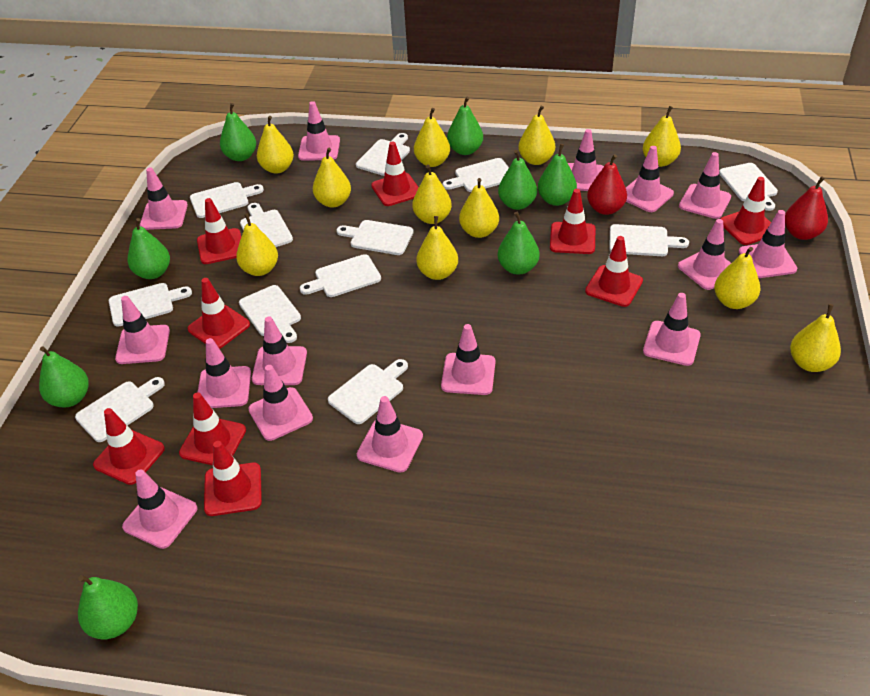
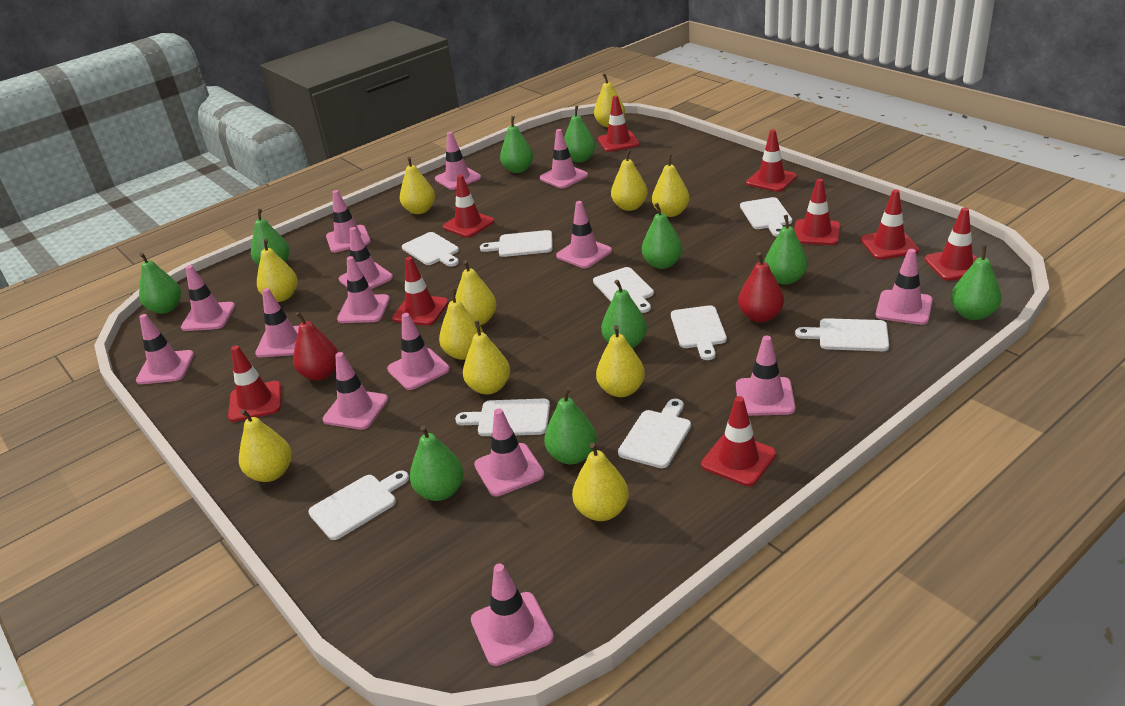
green pear: 8 -> 10
white cutting board: 12 -> 9

